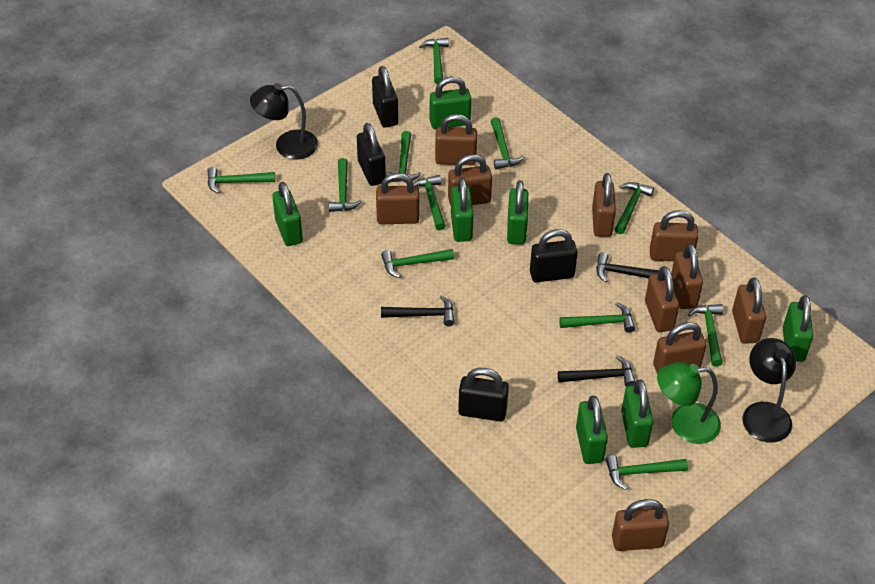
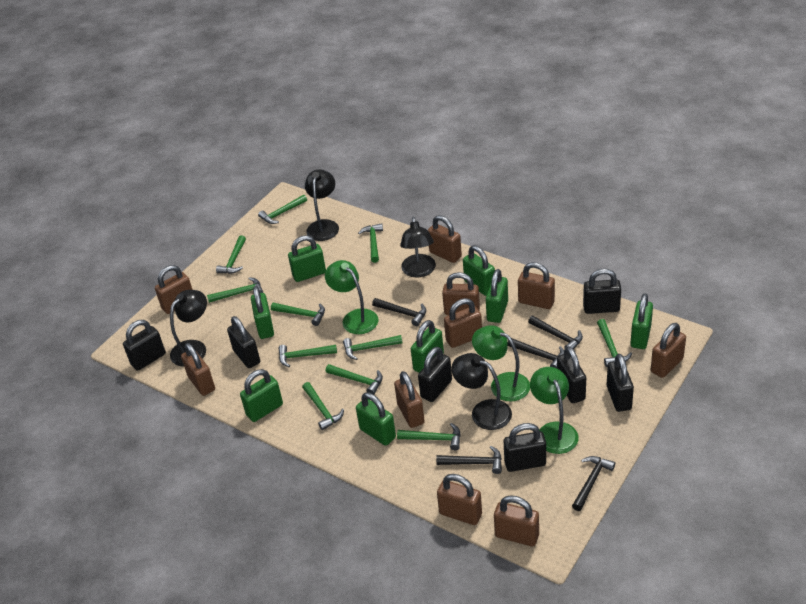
black hammer: 3 -> 5
black lamp: 2 -> 4
black padlock: 4 -> 7
green lamp: 1 -> 3
green padlock: 7 -> 8

